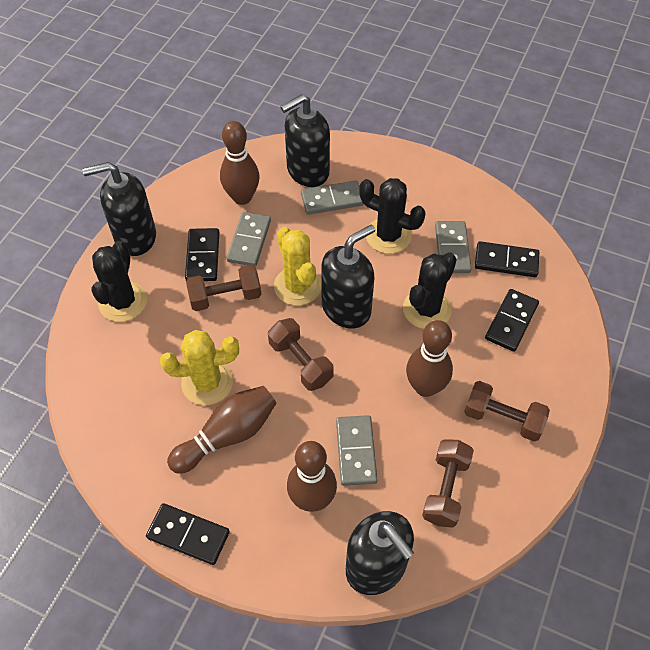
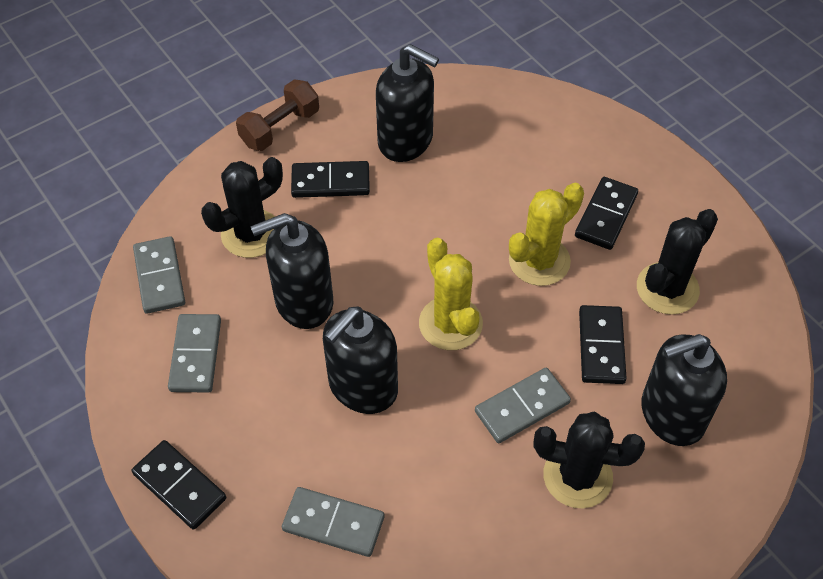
brown bowling pin: 4 -> 0
brown dumbbell: 4 -> 1

